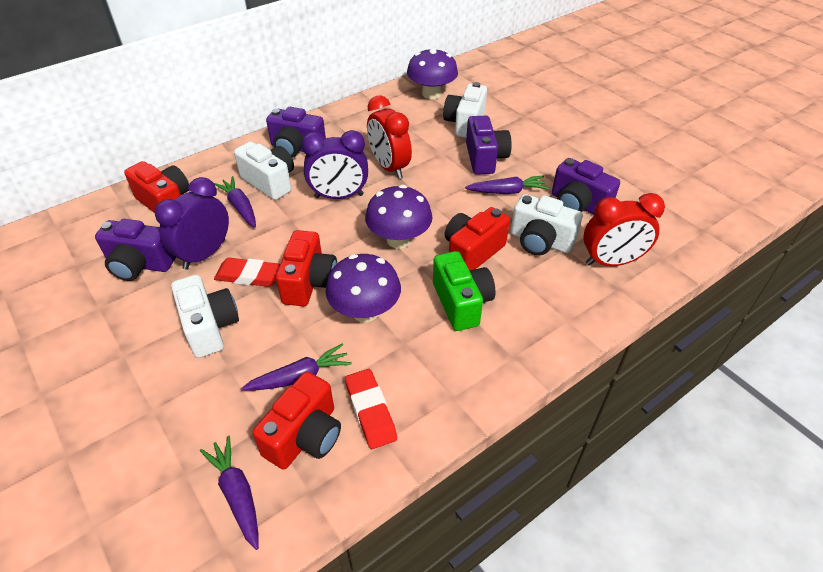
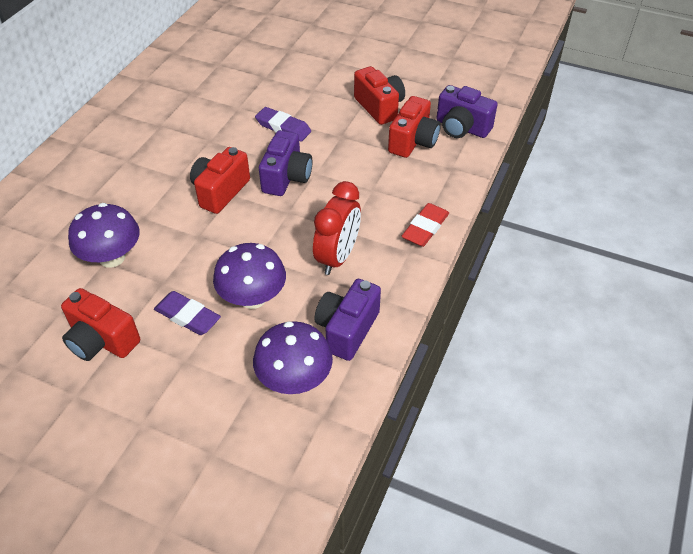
green camera: 1 -> 0
purple camera: 4 -> 3
purple carrot: 4 -> 0
purple clock: 2 -> 0
purple eraser: 0 -> 2
red clock: 2 -> 1
red eraser: 2 -> 1
white camera: 4 -> 0

